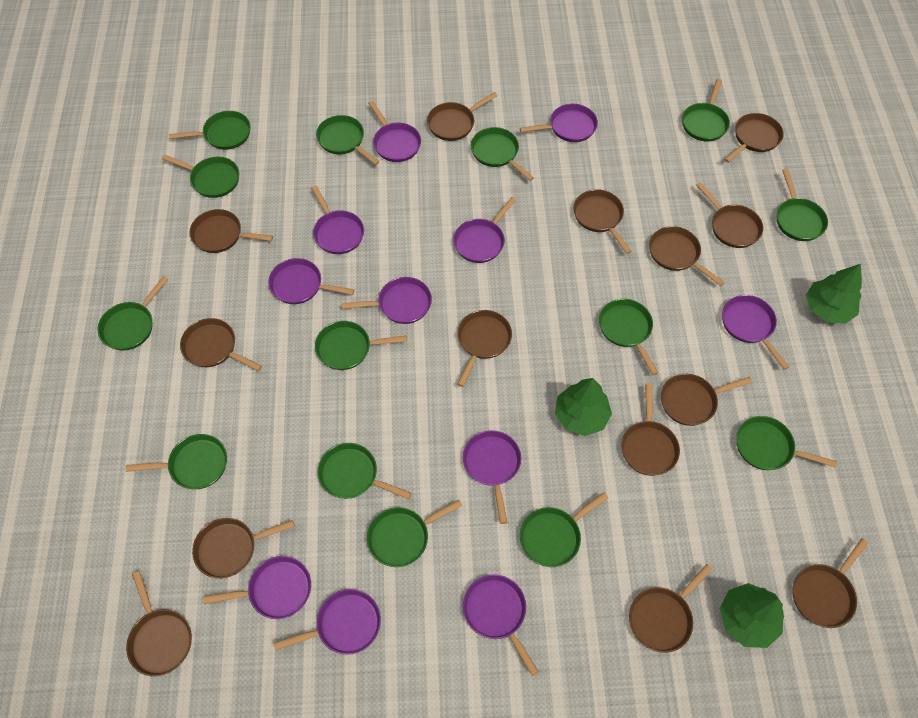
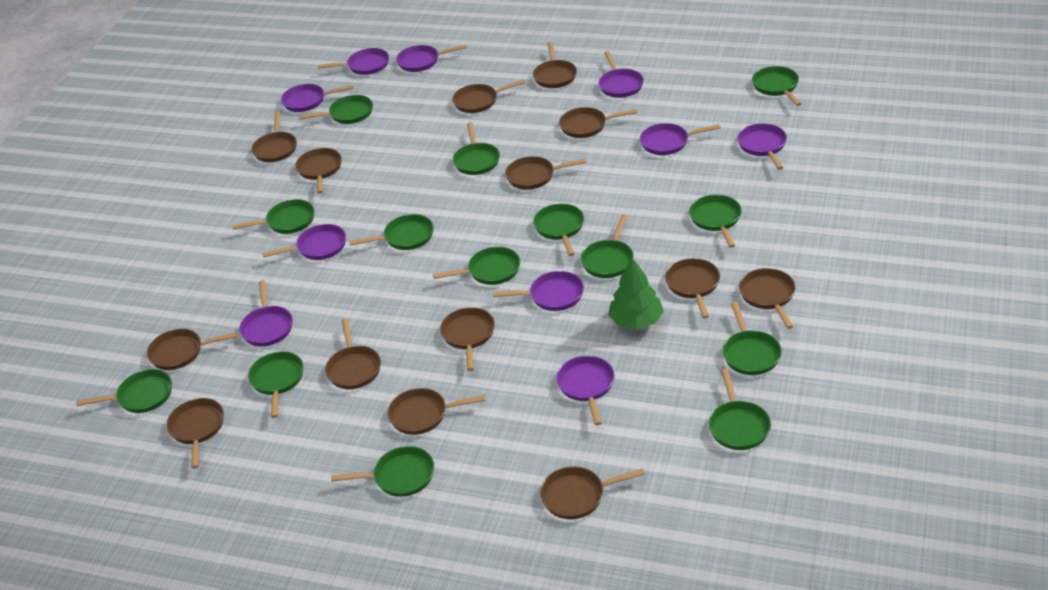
green tree: 3 -> 1
purple pan: 11 -> 10

